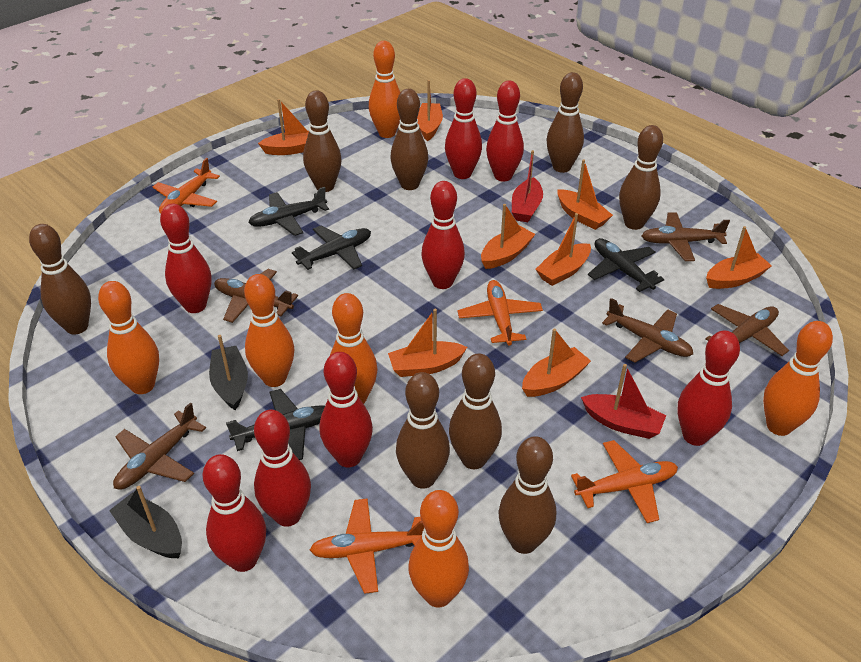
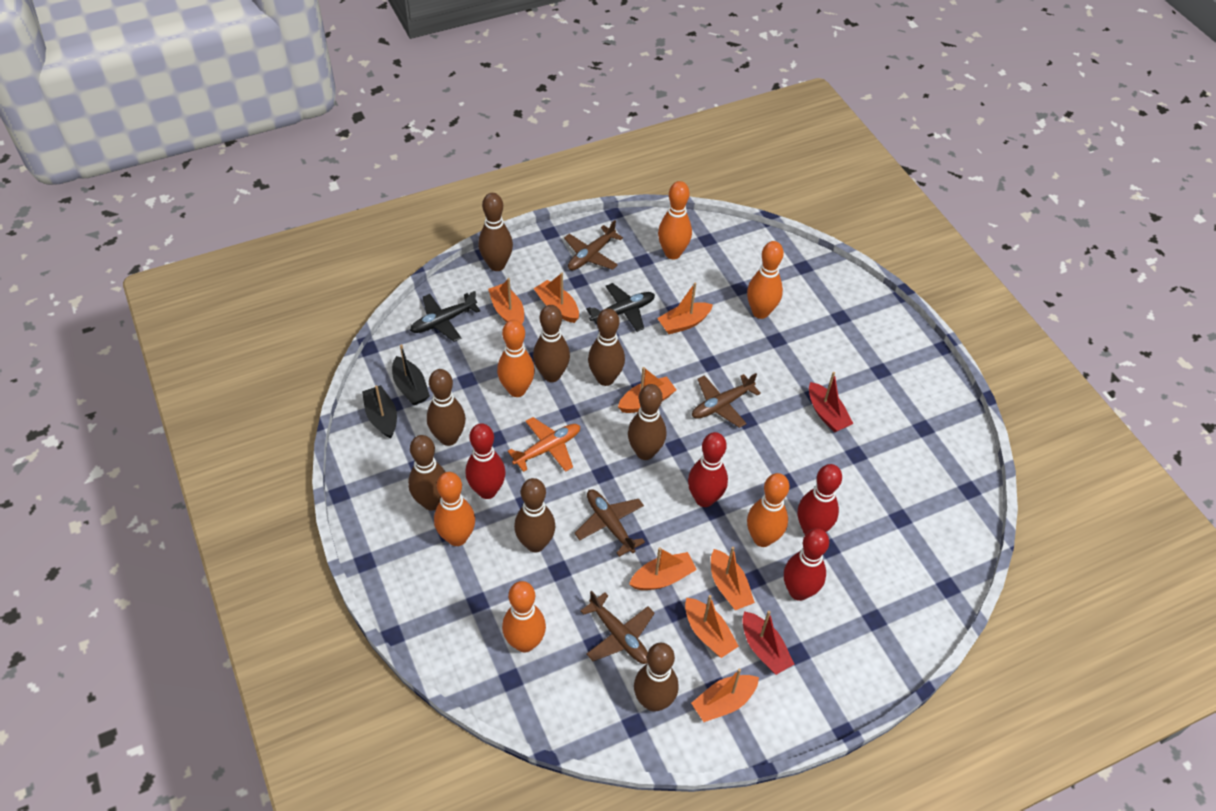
black plane: 4 -> 2
brown plane: 5 -> 4
orange plane: 4 -> 1
red bowling pin: 8 -> 4

